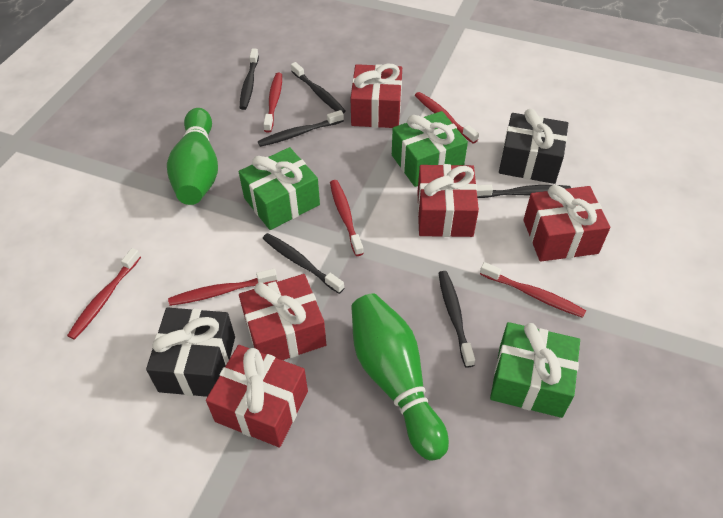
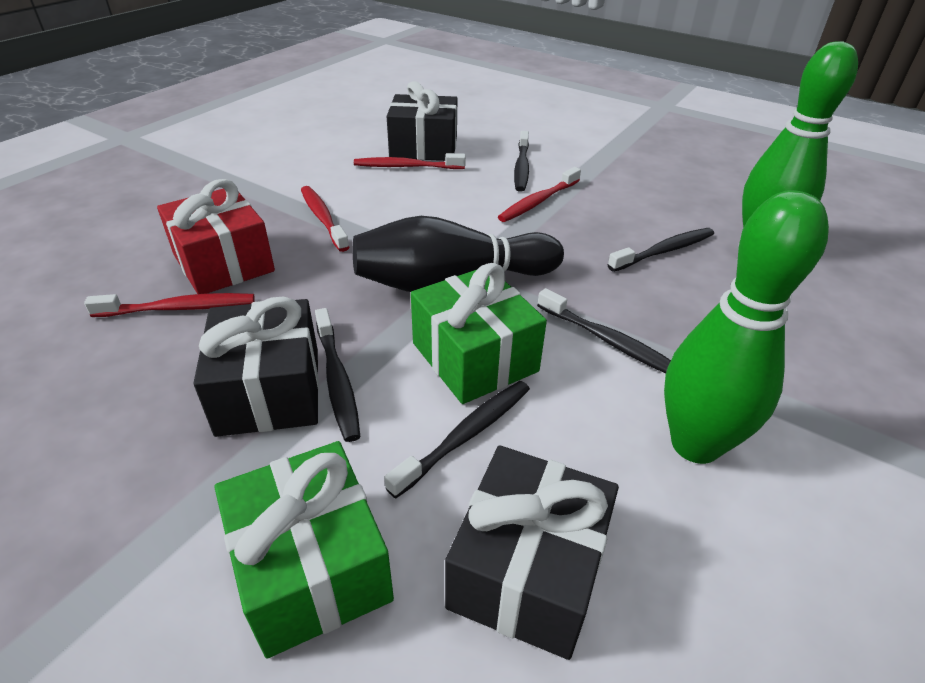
black bowling pin: 0 -> 1
black gift: 2 -> 3
black toothbrush: 6 -> 5
green gift: 3 -> 2
red gift: 5 -> 1
red toothbrush: 6 -> 4

